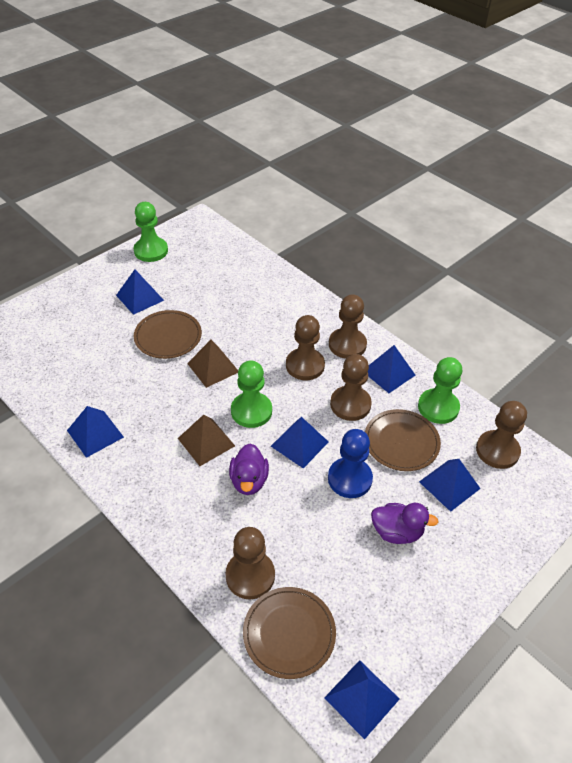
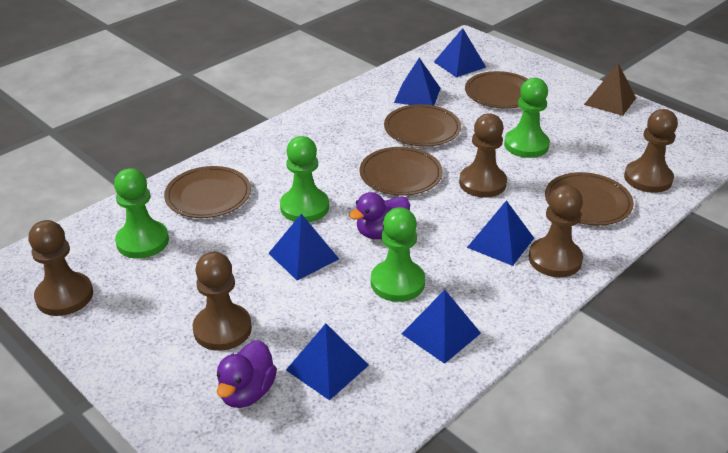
blue pawn: 1 -> 0
brown plate: 3 -> 5
brown pyramid: 2 -> 1
green pawn: 3 -> 4

